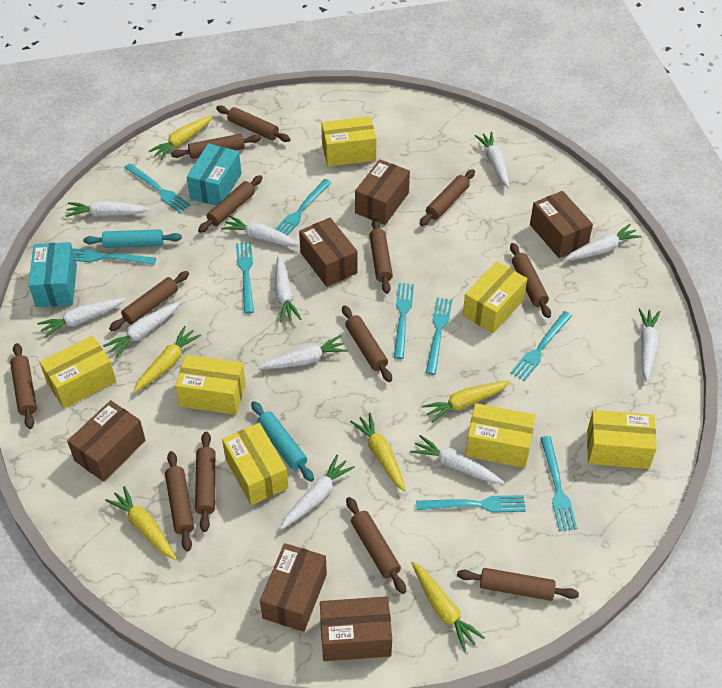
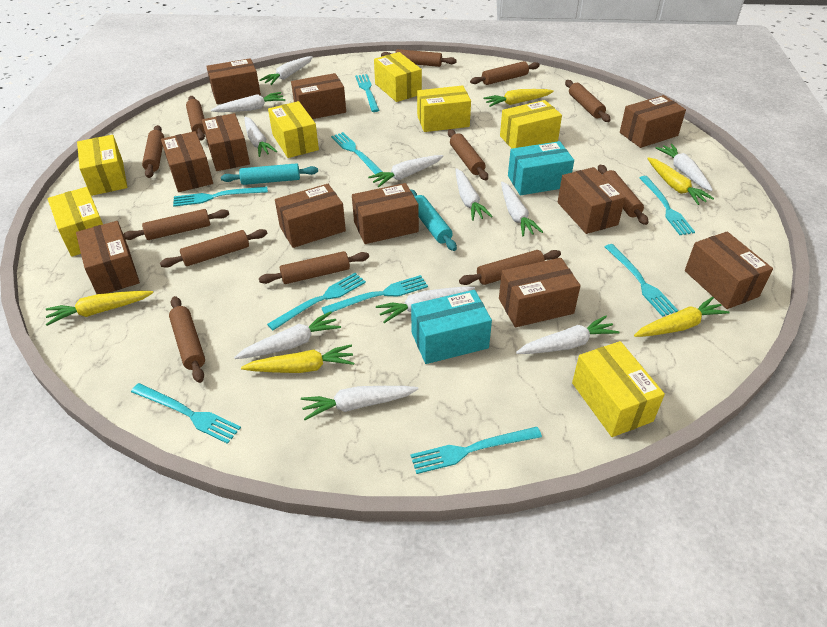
brown box: 6 -> 11
brown rolling pin: 13 -> 12
yellow carrot: 6 -> 5

